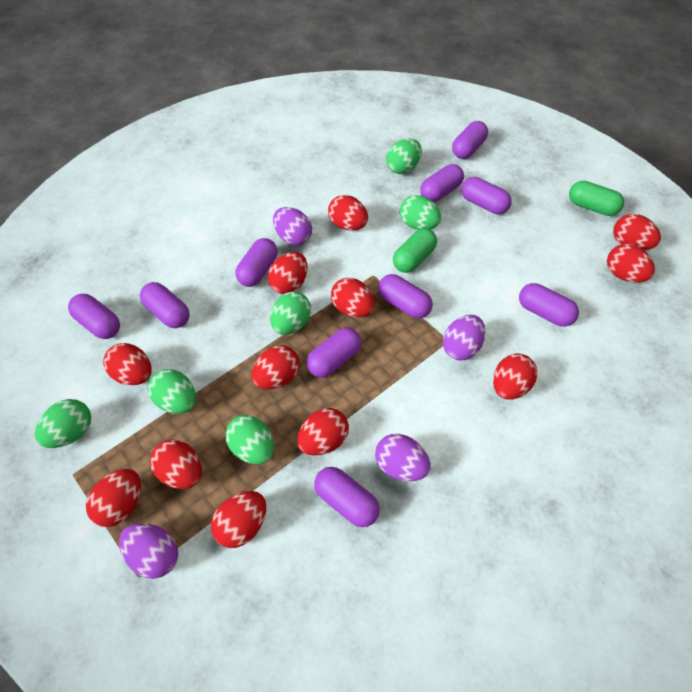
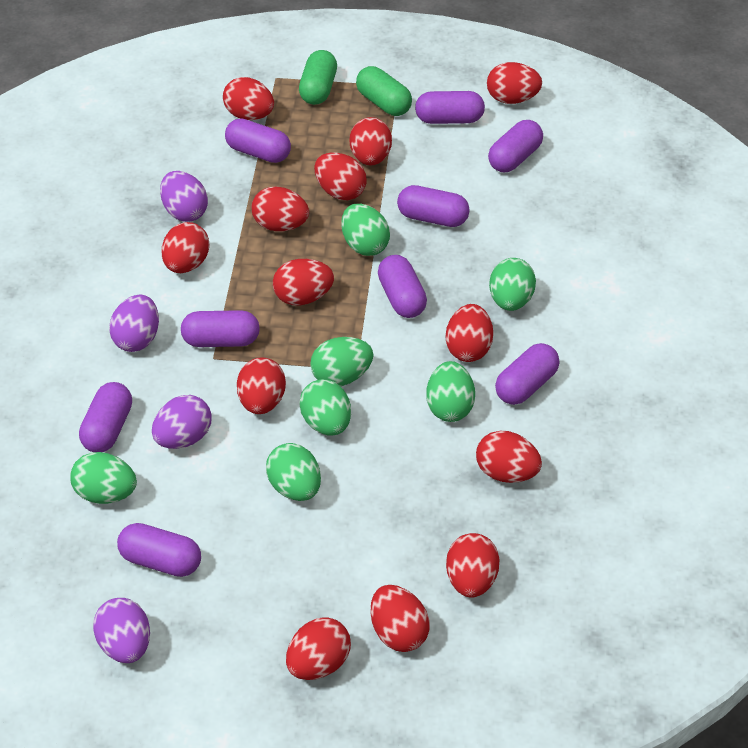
green egg: 6 -> 7
purple capsule: 10 -> 9
red egg: 12 -> 13

